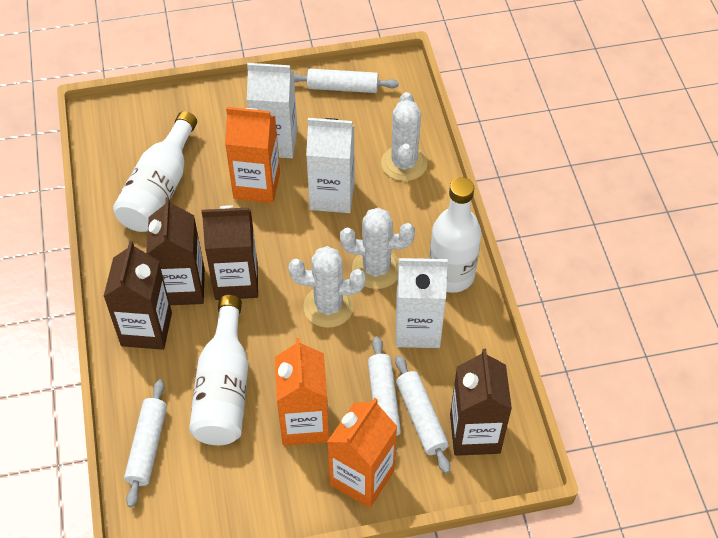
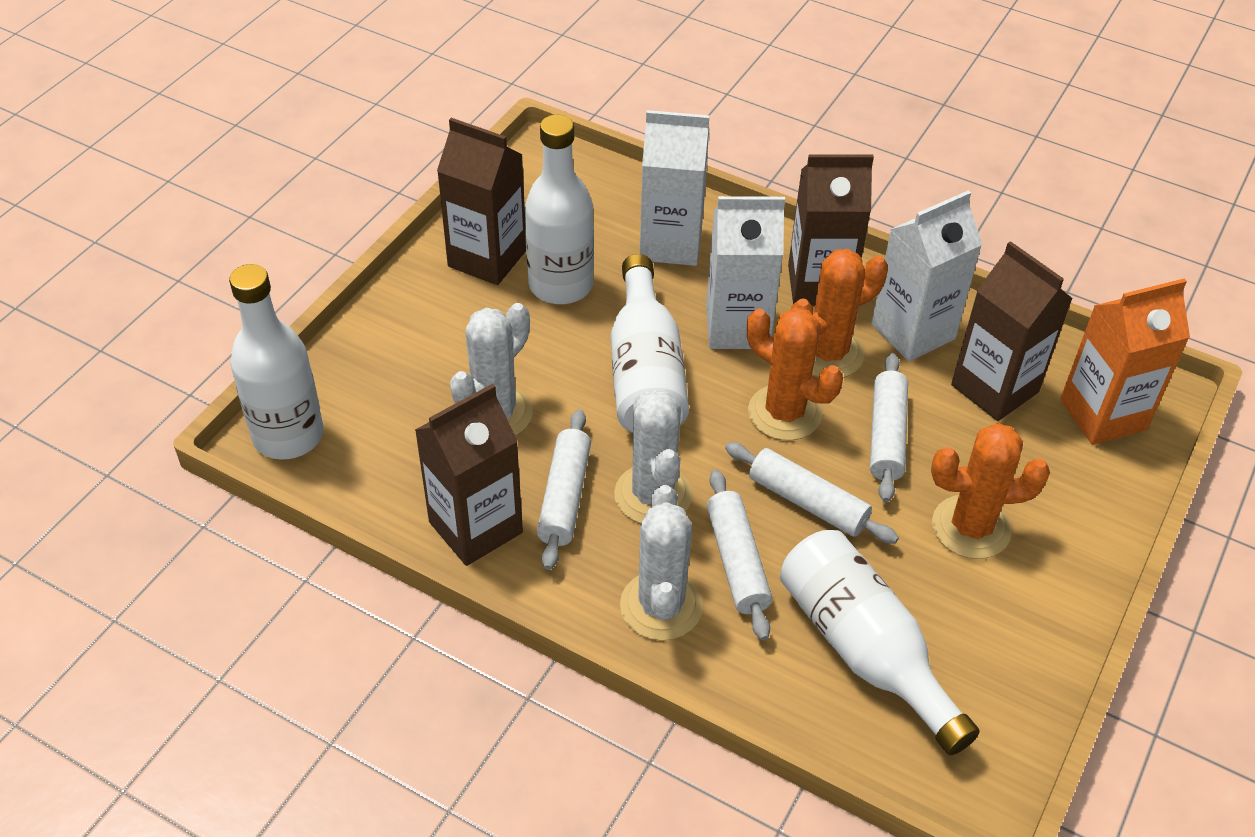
orange cactus: 0 -> 3
orange carton: 3 -> 1
white bottle: 3 -> 4

